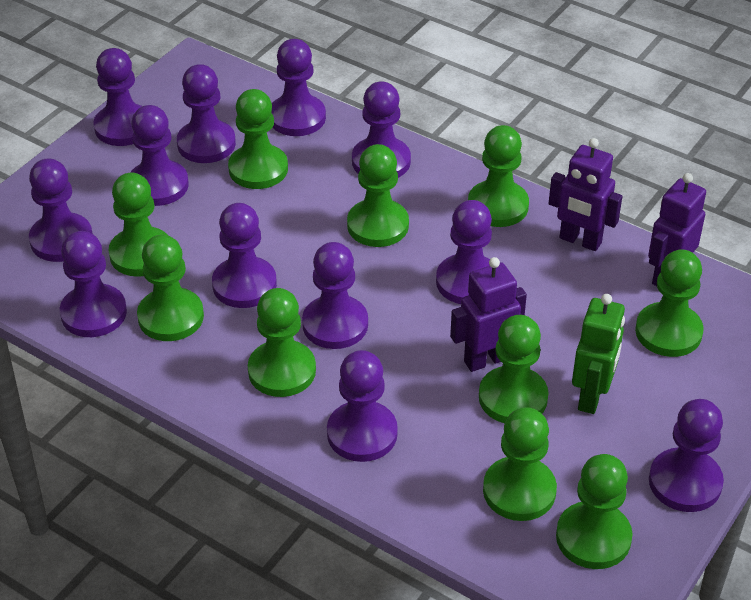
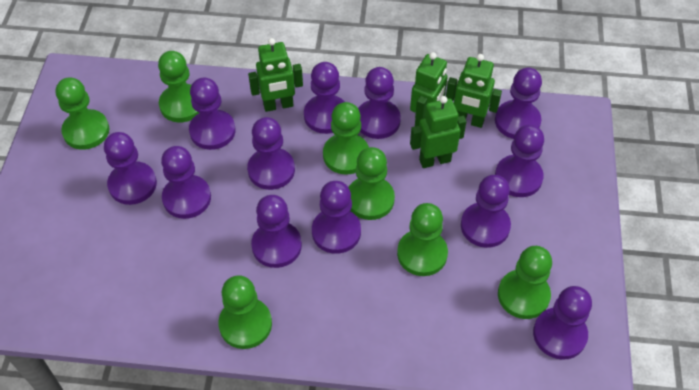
green pawn: 10 -> 7
green robot: 1 -> 4
purple robot: 3 -> 0

